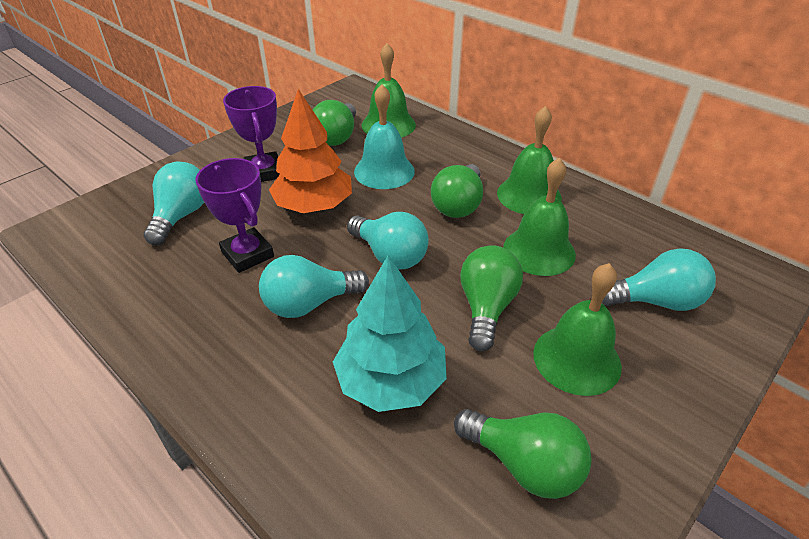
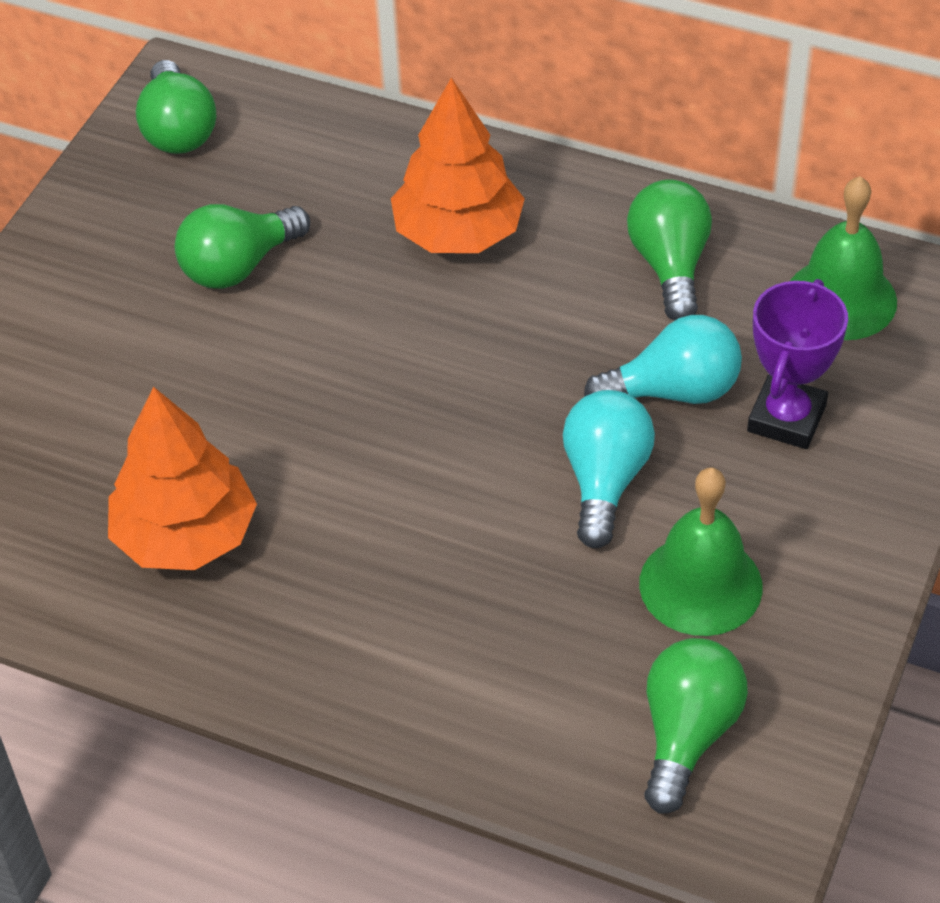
green bell: 4 -> 2
orange tree: 1 -> 2
purple trophy: 2 -> 1
turquoise bell: 1 -> 0
turquoise light bulb: 4 -> 2
turquoise tree: 1 -> 0

